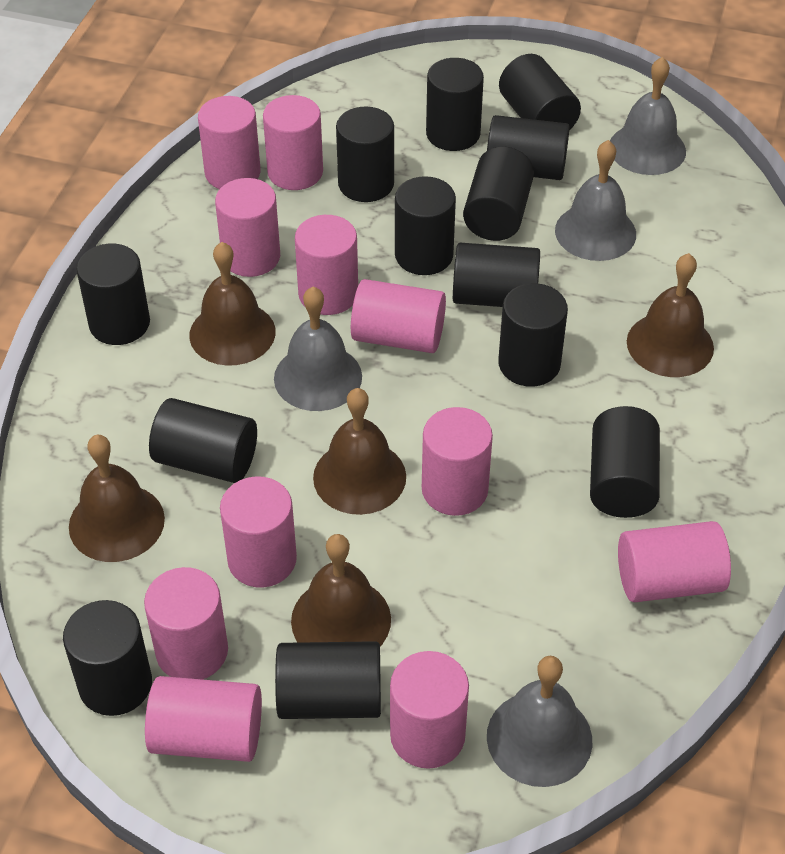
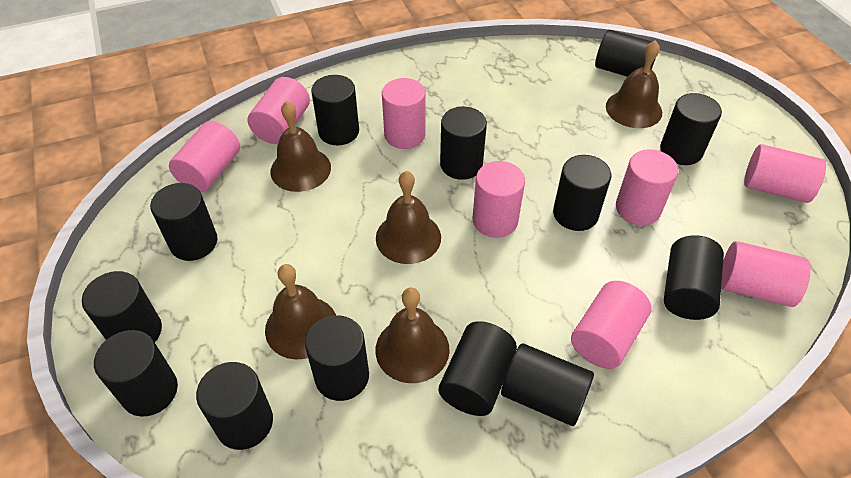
grey bell: 4 -> 0
pink cylinder: 11 -> 8

